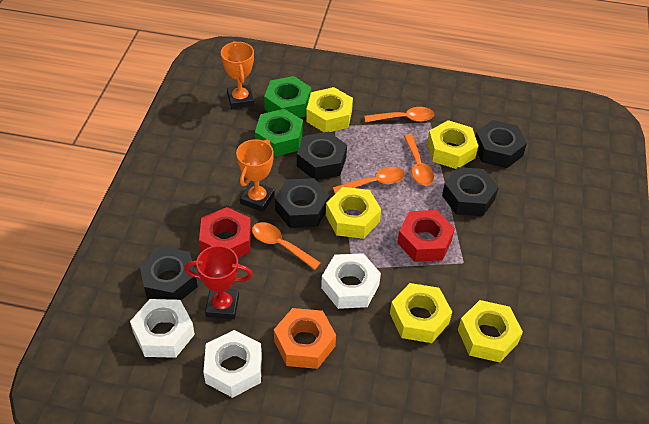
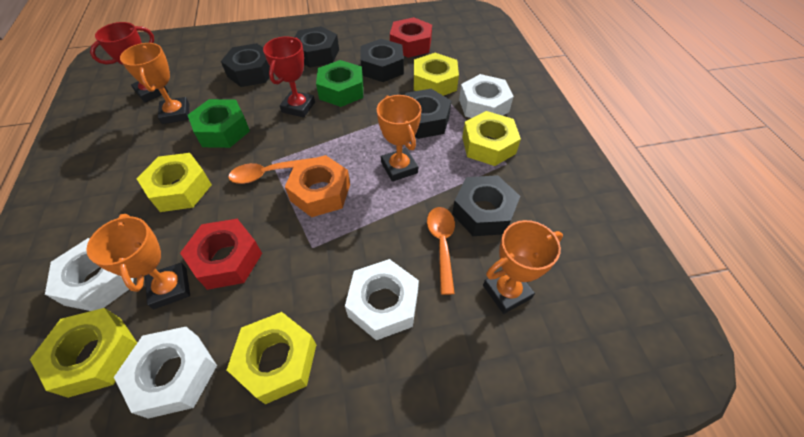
orange spoon: 4 -> 2
orange trophy: 2 -> 4
red trophy: 1 -> 2
white nut: 3 -> 4

